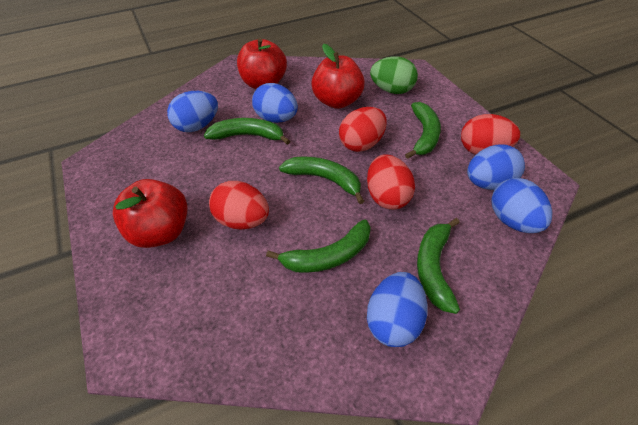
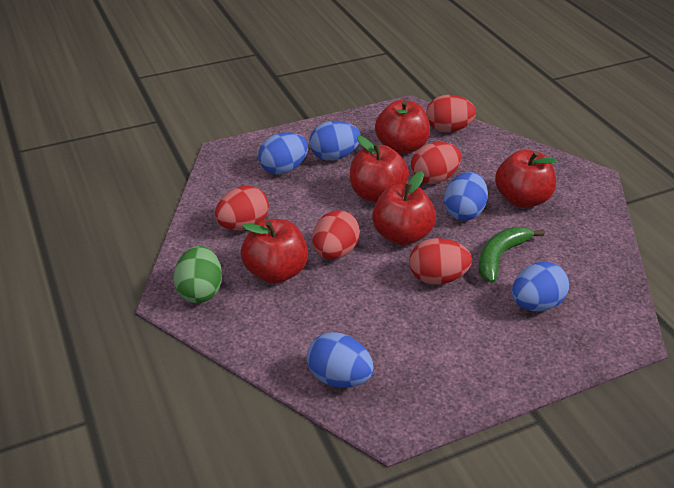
green banana: 5 -> 1
red apple: 3 -> 5
red egg: 4 -> 5

